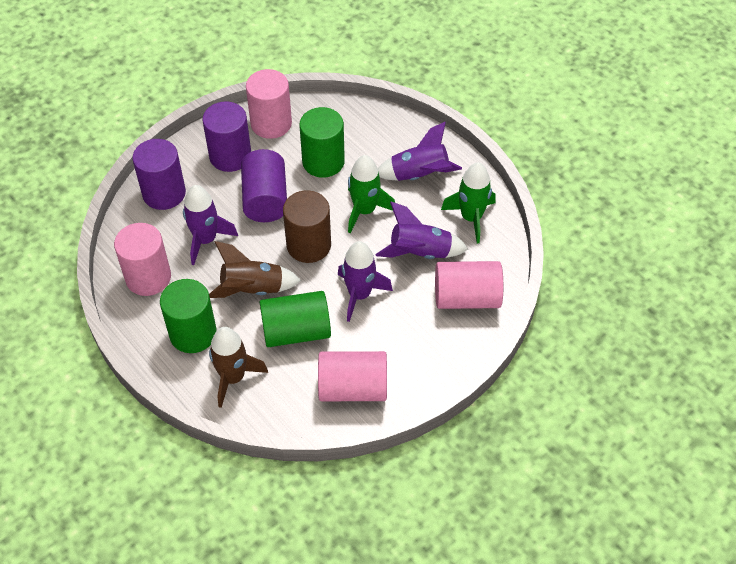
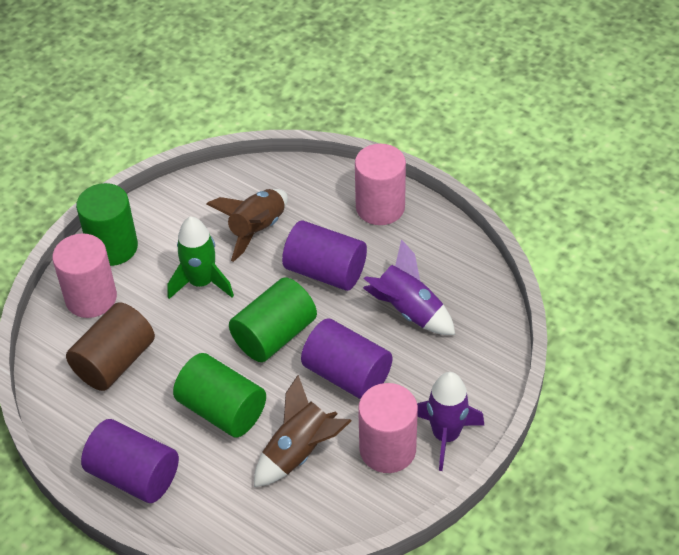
green rocket: 2 -> 1
pink cylinder: 4 -> 3
purple rocket: 4 -> 2

